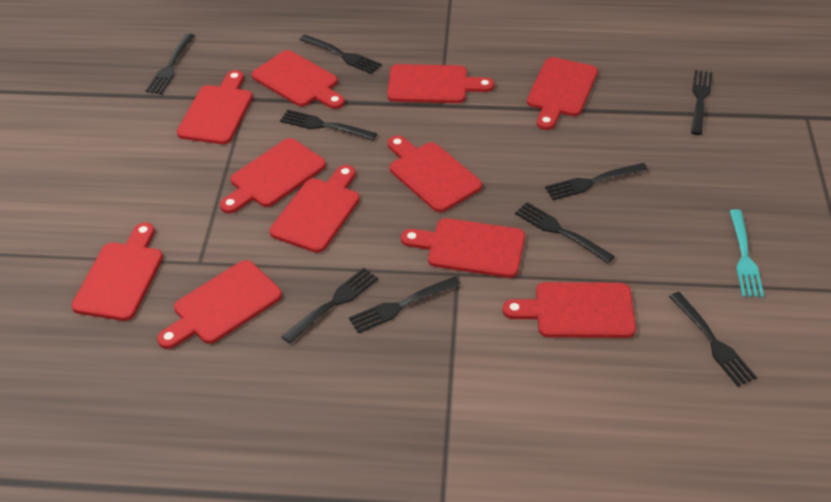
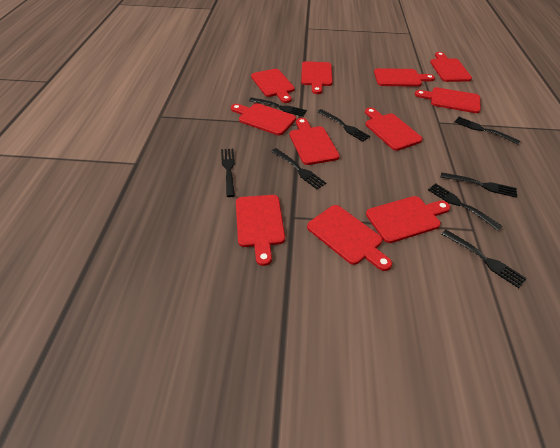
black fork: 9 -> 8
turquoise fork: 1 -> 0

